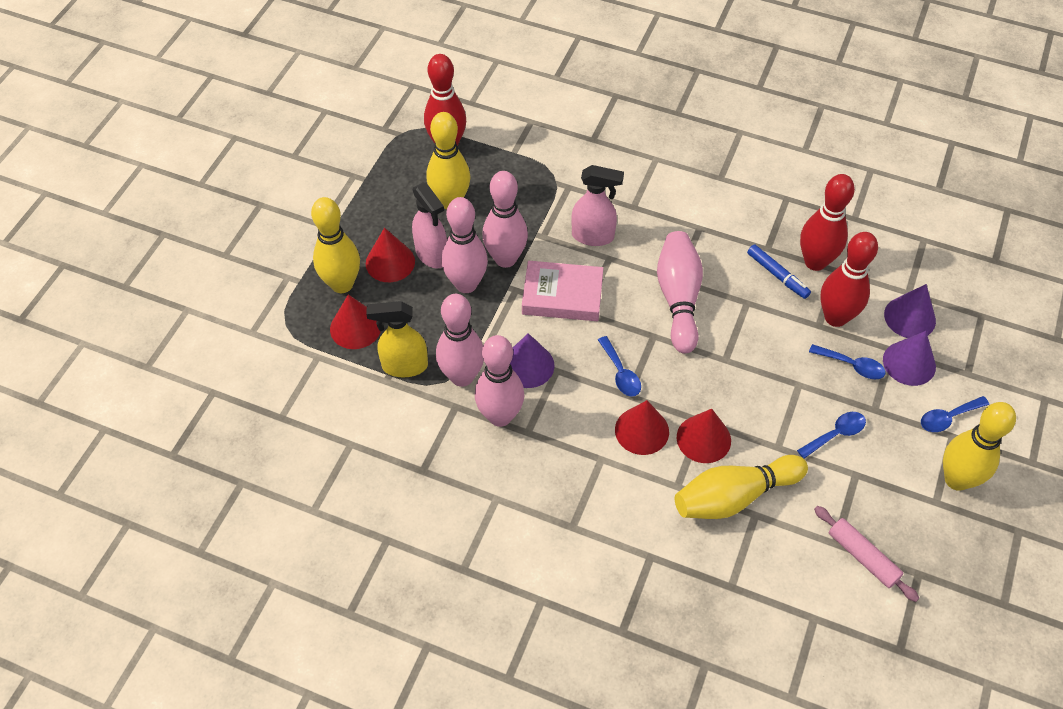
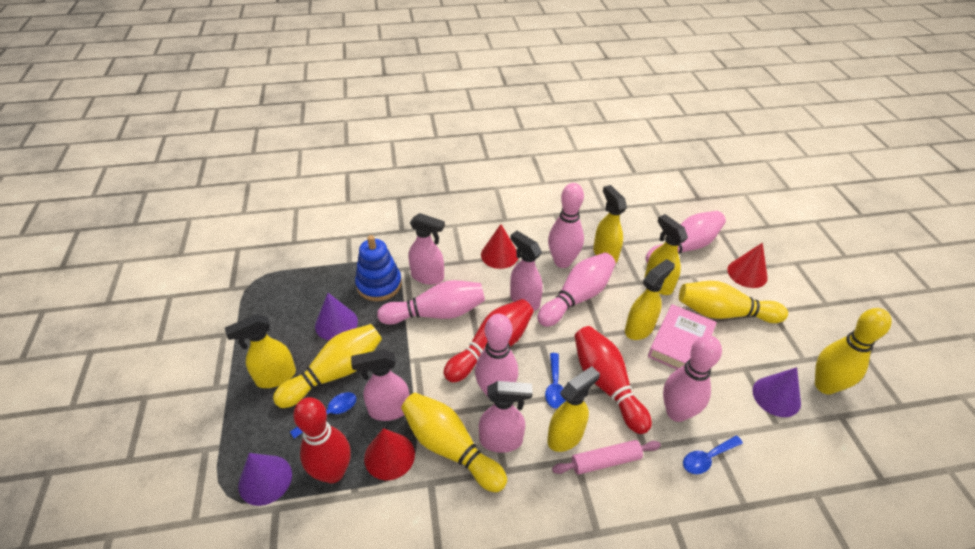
blue marker: 1 -> 0
blue spoon: 4 -> 3
blue stacking toy: 0 -> 1
pink bowling pin: 5 -> 6
pink spray bottle: 2 -> 4
red cone: 4 -> 3
yellow spray bottle: 1 -> 5

